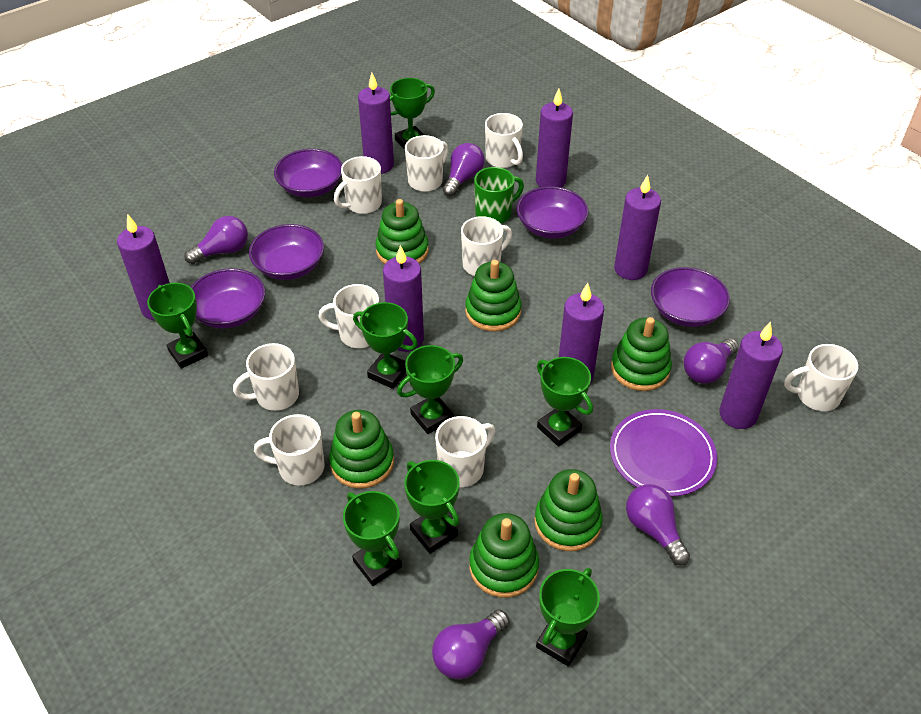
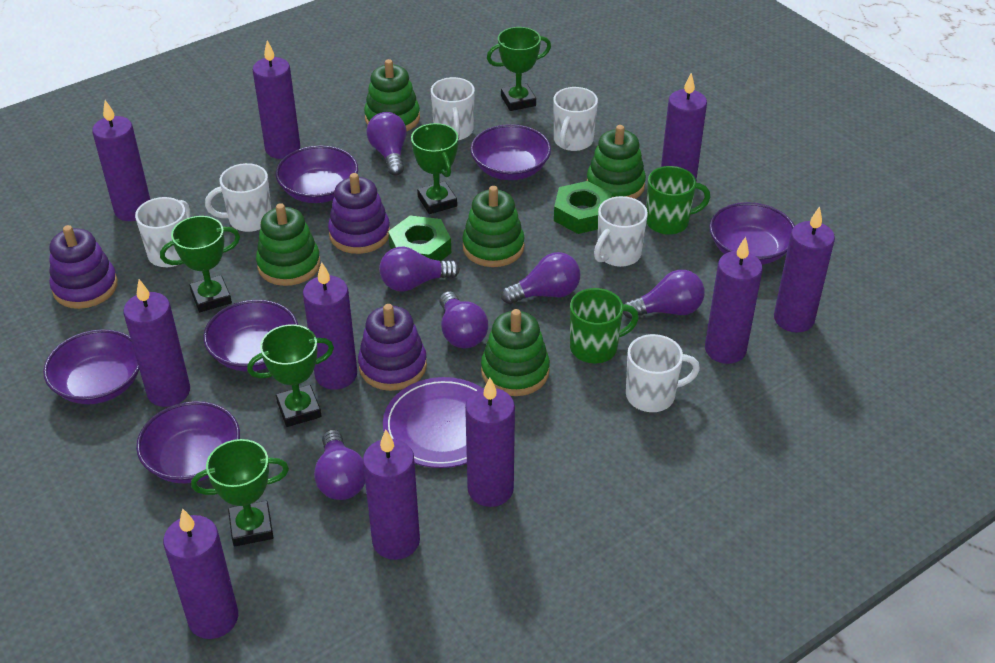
green mug: 1 -> 2
green nut: 0 -> 2
green stacking toy: 6 -> 5
green trophy: 8 -> 5
purple bowl: 5 -> 6
purple candle: 7 -> 10
purple light bulb: 5 -> 6
purple stacking toy: 0 -> 3
white mug: 9 -> 6

